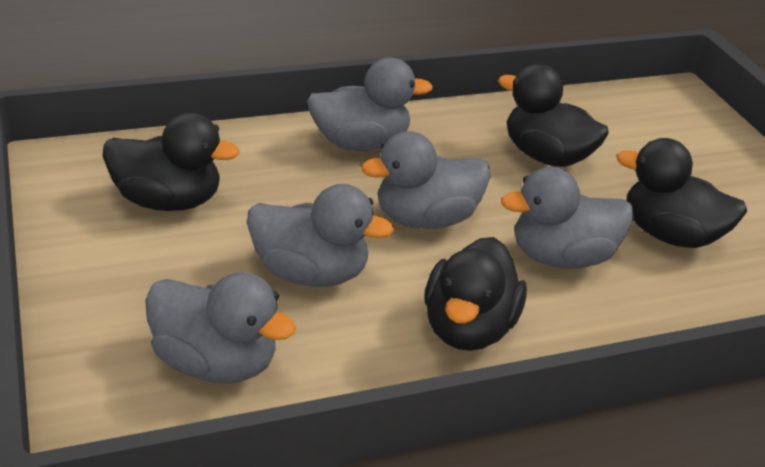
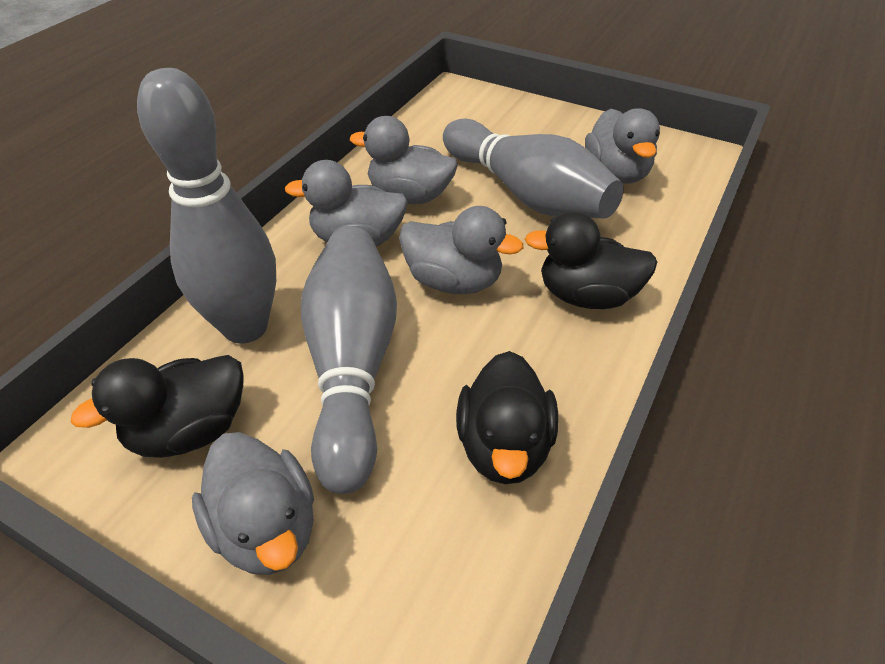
black duck: 4 -> 3
grey bowling pin: 0 -> 3

